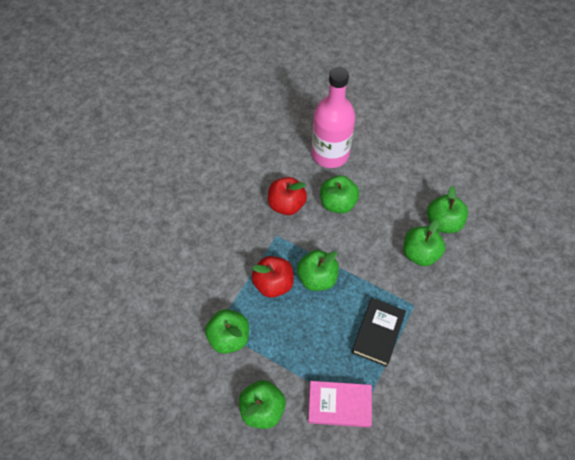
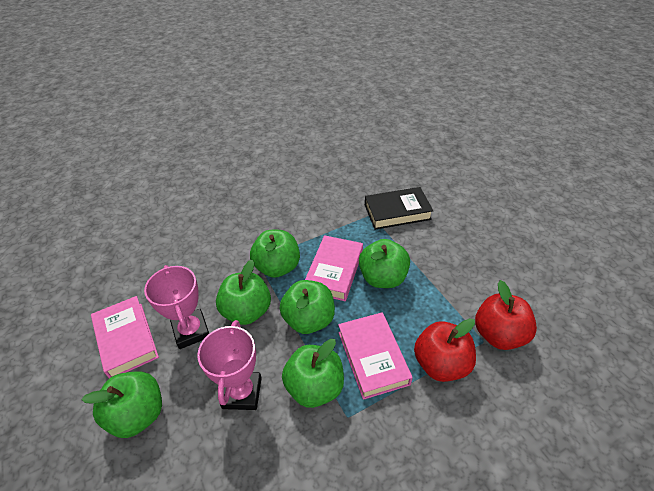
pink book: 1 -> 3
pink bottle: 1 -> 0
pink trophy: 0 -> 2

